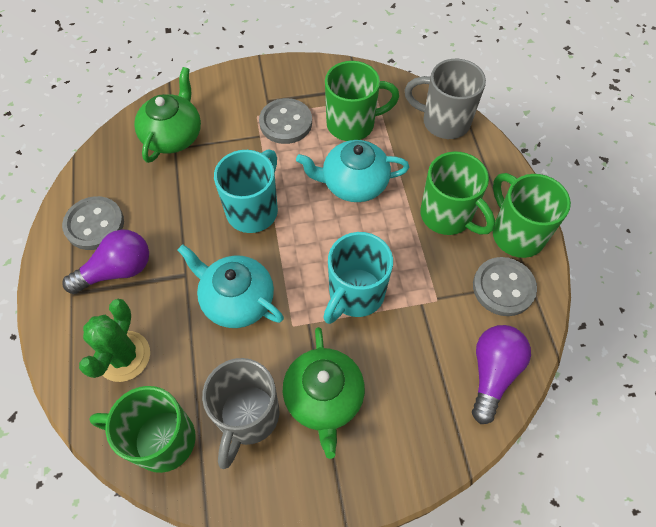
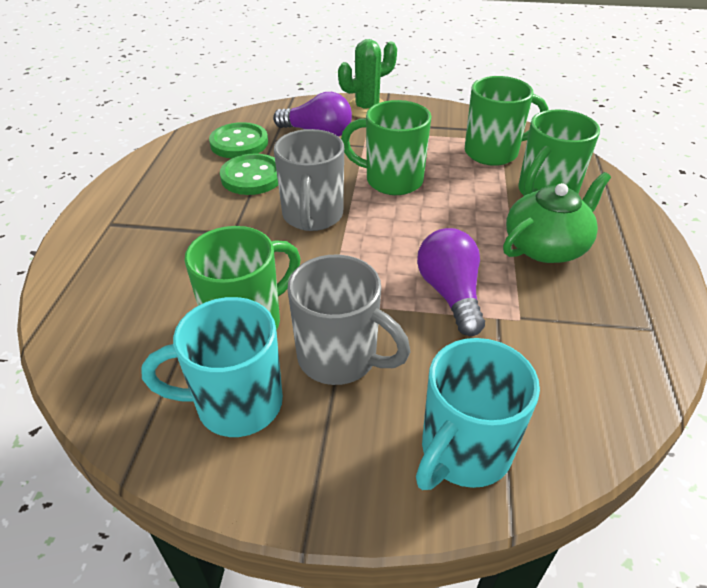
green button: 0 -> 2
green teapot: 2 -> 1
grey button: 3 -> 0
turquoise teapot: 2 -> 0

